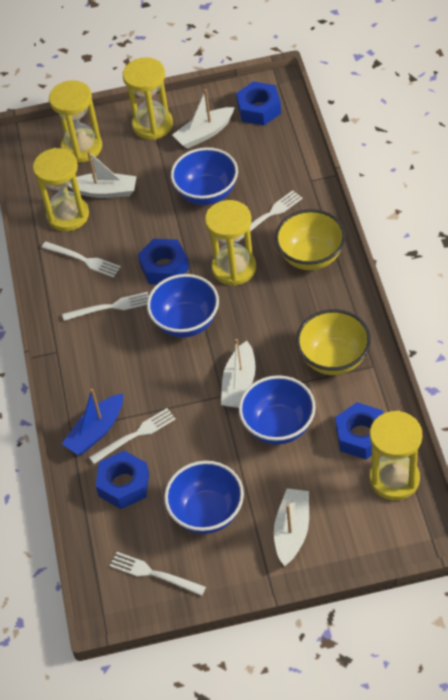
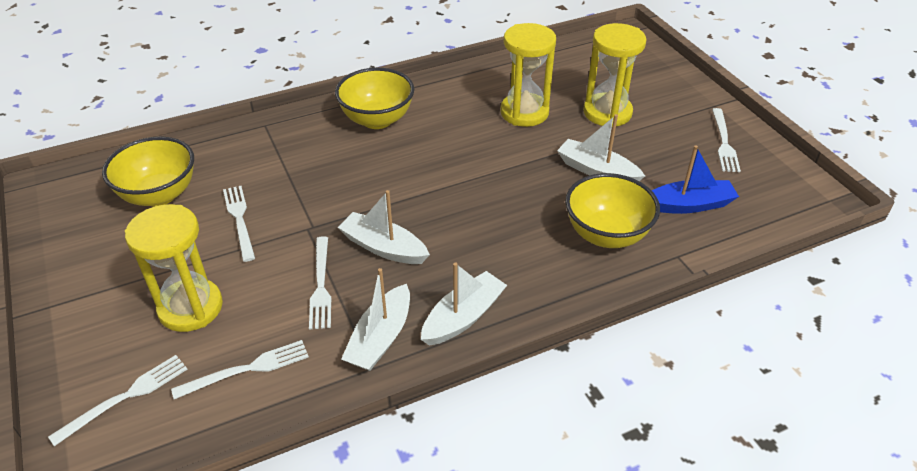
blue bowl: 4 -> 0
blue nut: 4 -> 0
yellow bowl: 2 -> 3
yellow hourglass: 5 -> 3

